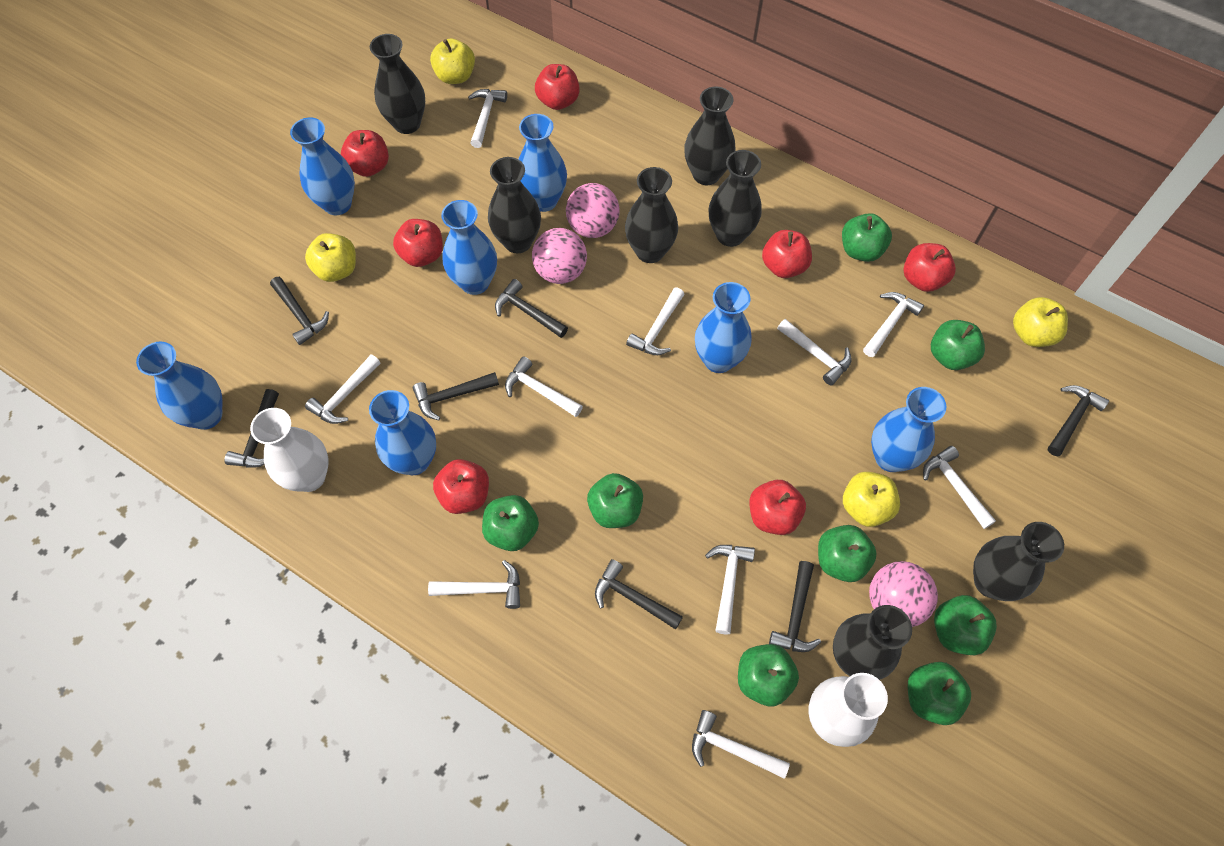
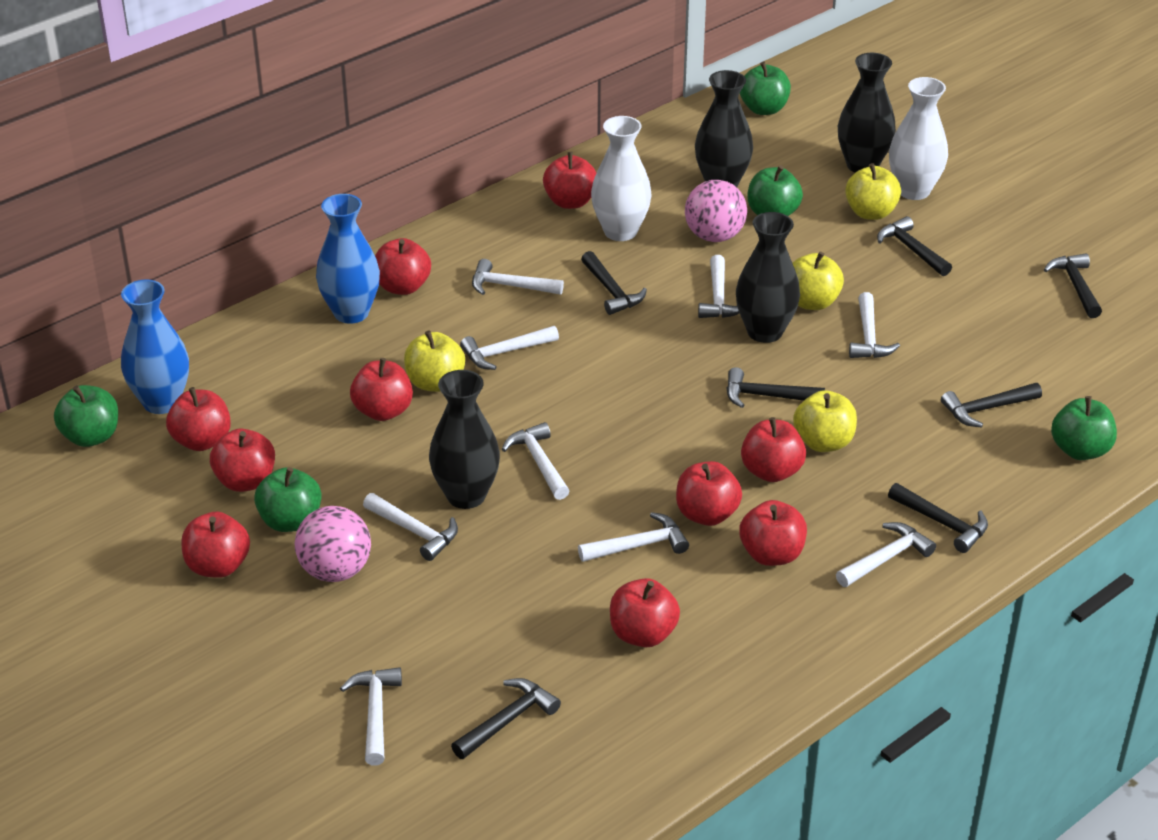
black vase: 7 -> 4
blue vase: 7 -> 2
green apple: 8 -> 5
pink ball: 3 -> 2
red apple: 7 -> 10
white hammer: 10 -> 9

